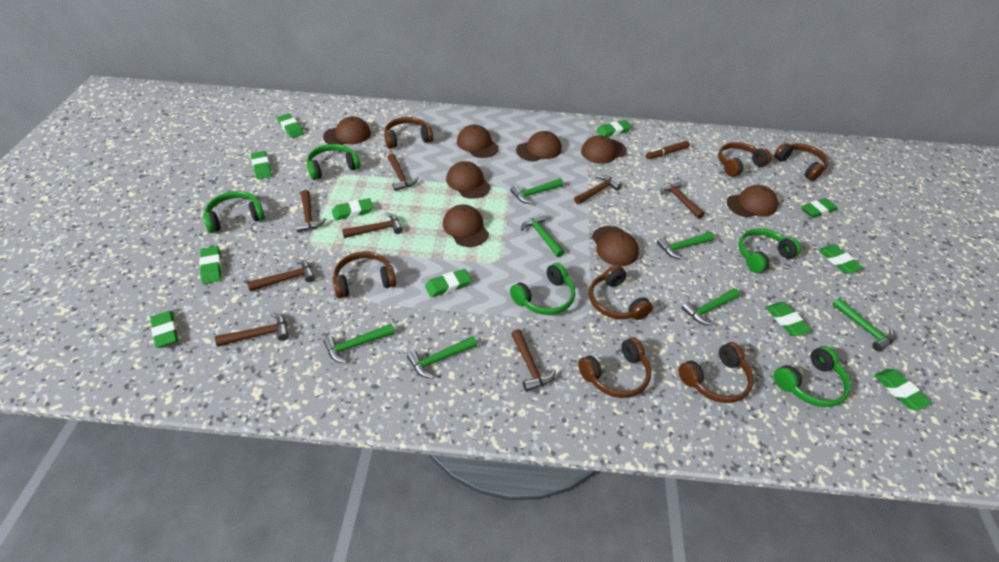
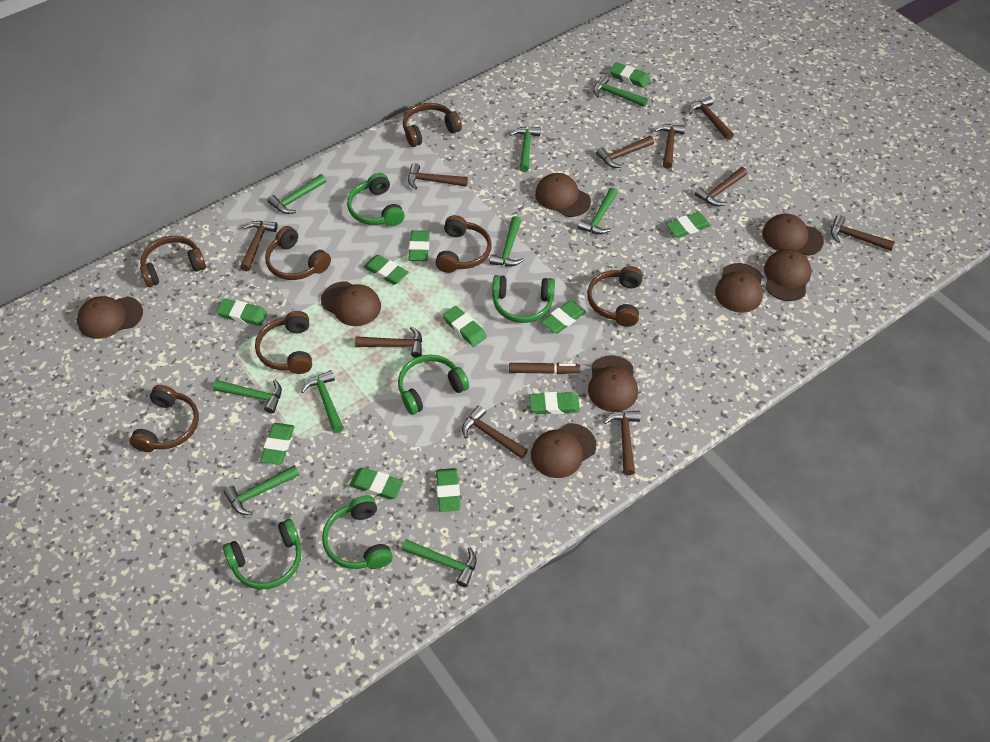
brown hammer: 8 -> 10
green hammer: 7 -> 9

